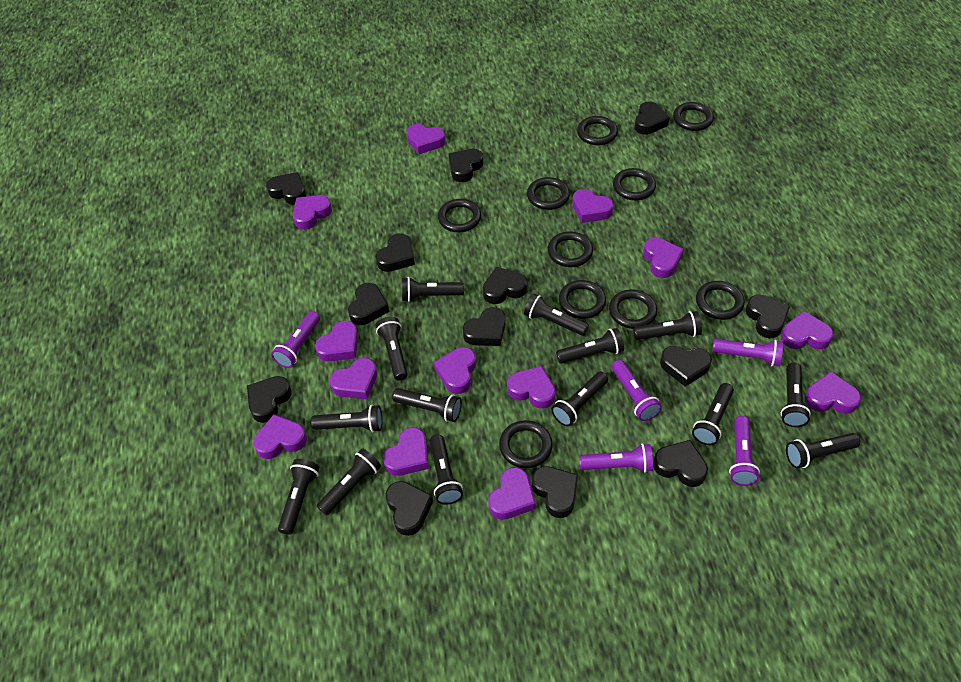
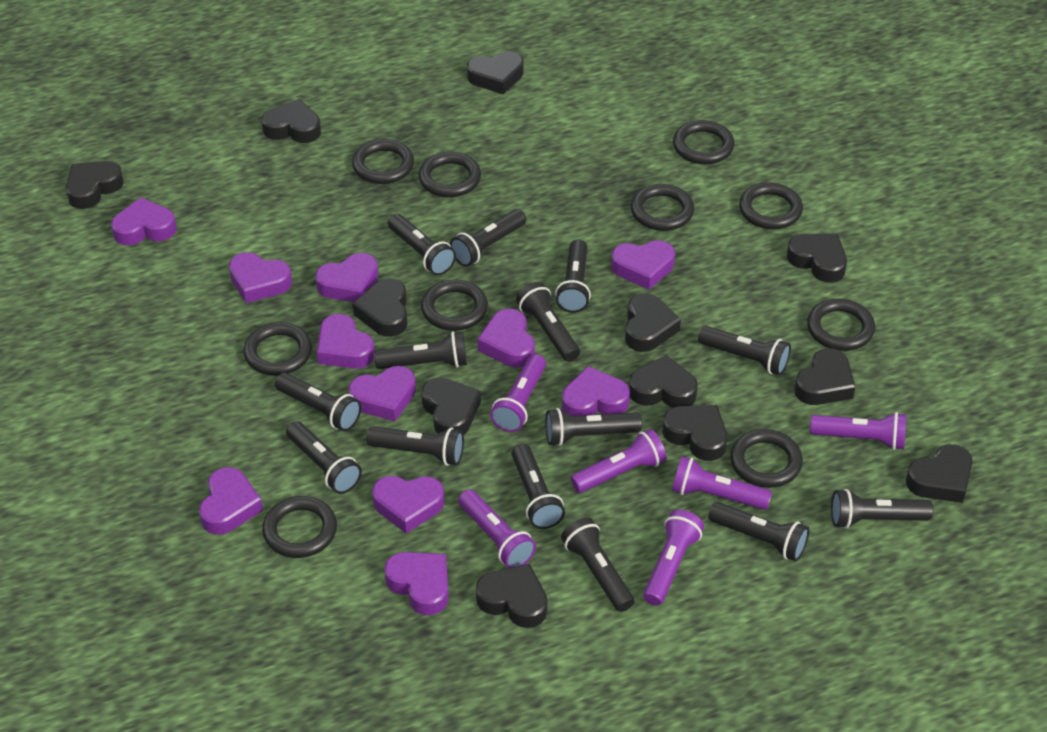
black heart: 13 -> 12
purple flashlight: 5 -> 6
purple heart: 13 -> 11

